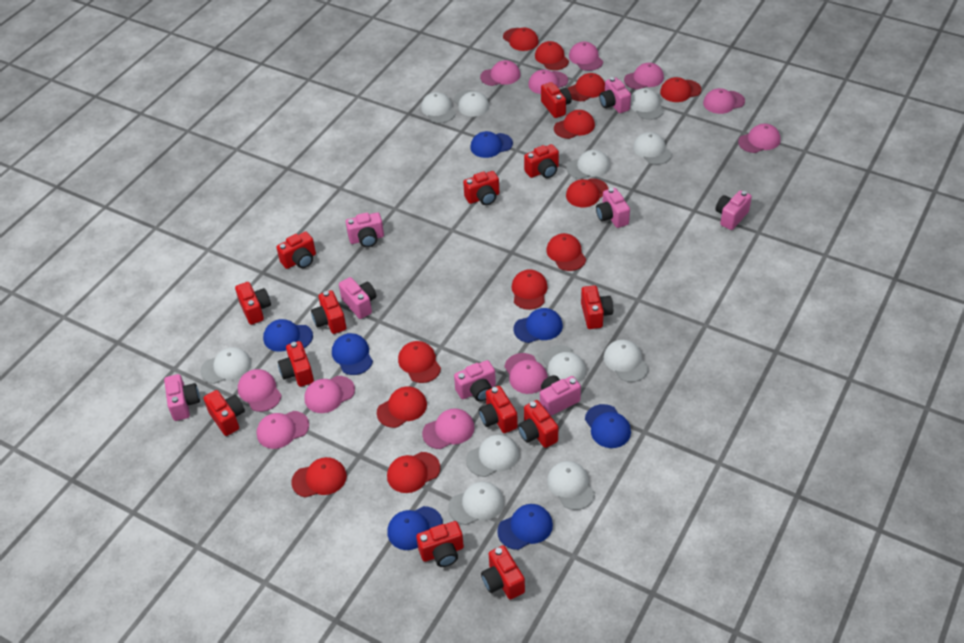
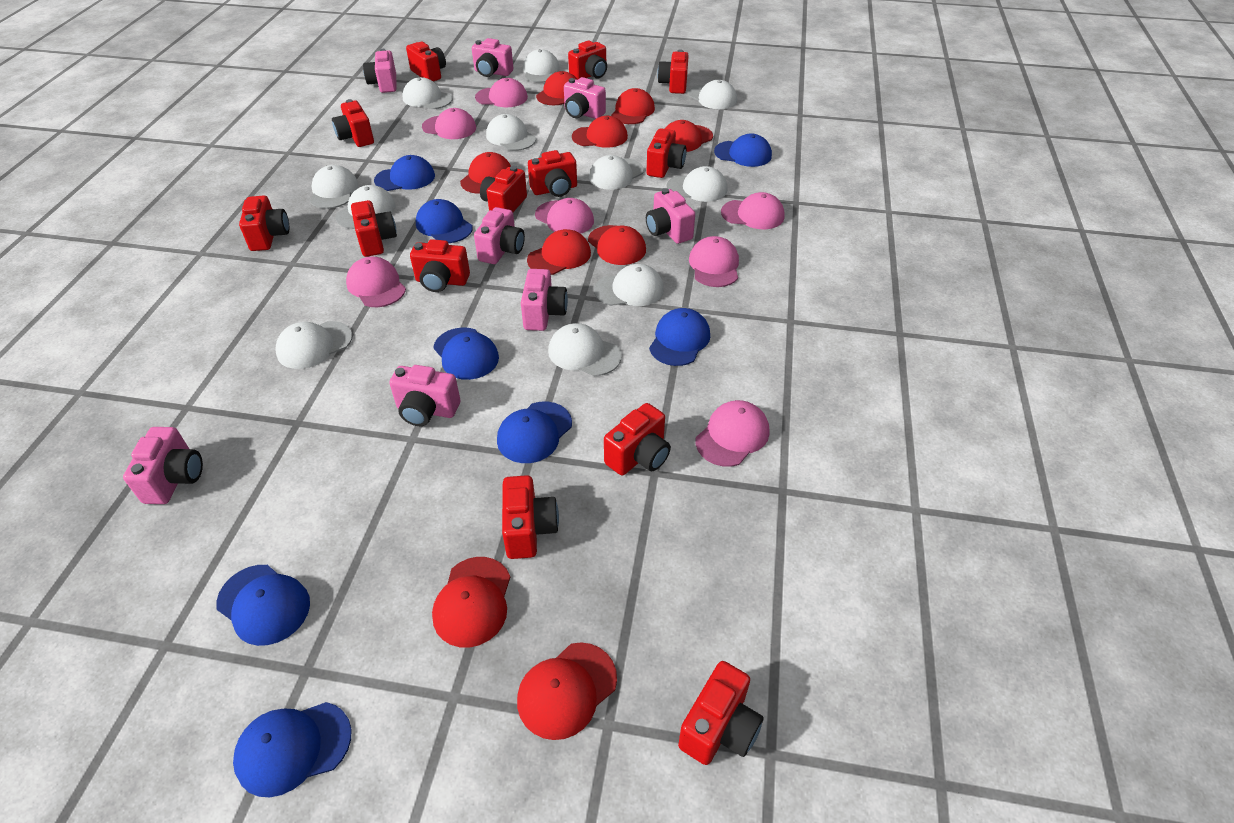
blue cap: 7 -> 8
pink cap: 11 -> 7
red cap: 12 -> 9

